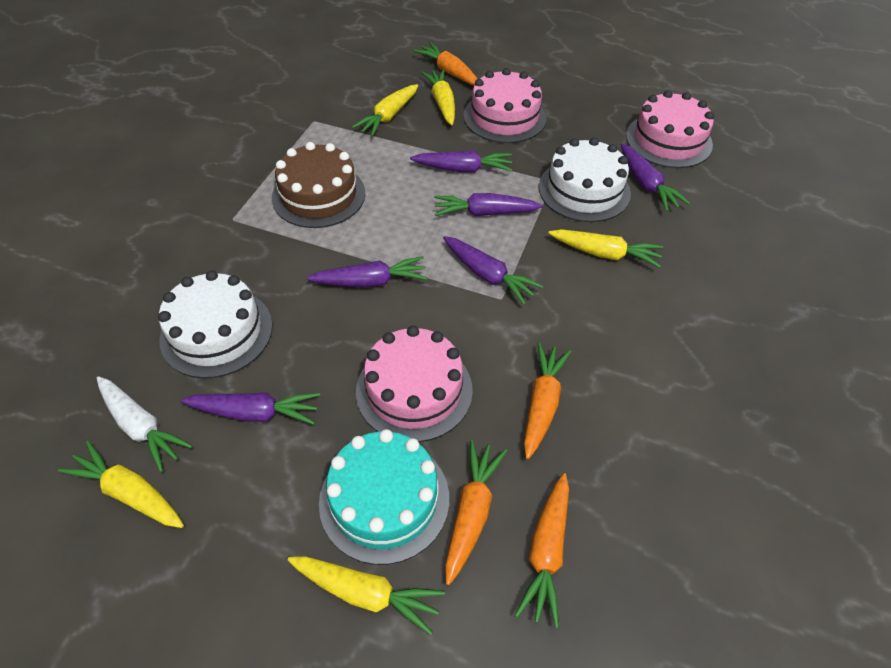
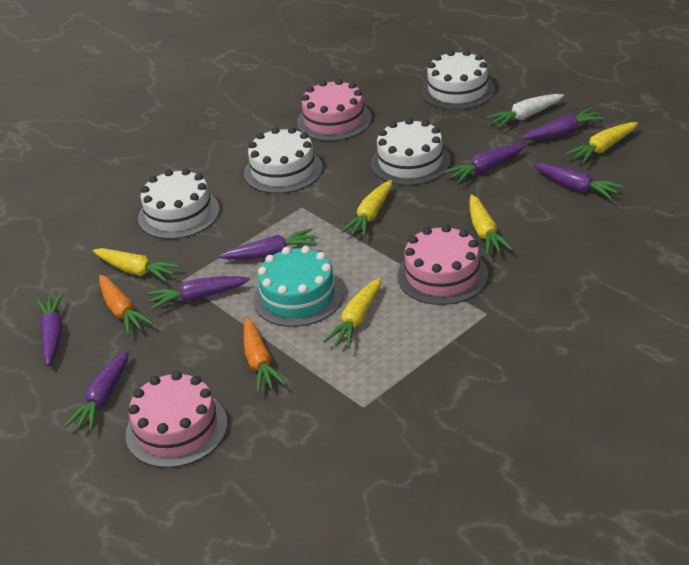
brown cake: 1 -> 0
orange carrot: 4 -> 2
purple carrot: 6 -> 7
white cake: 2 -> 4

